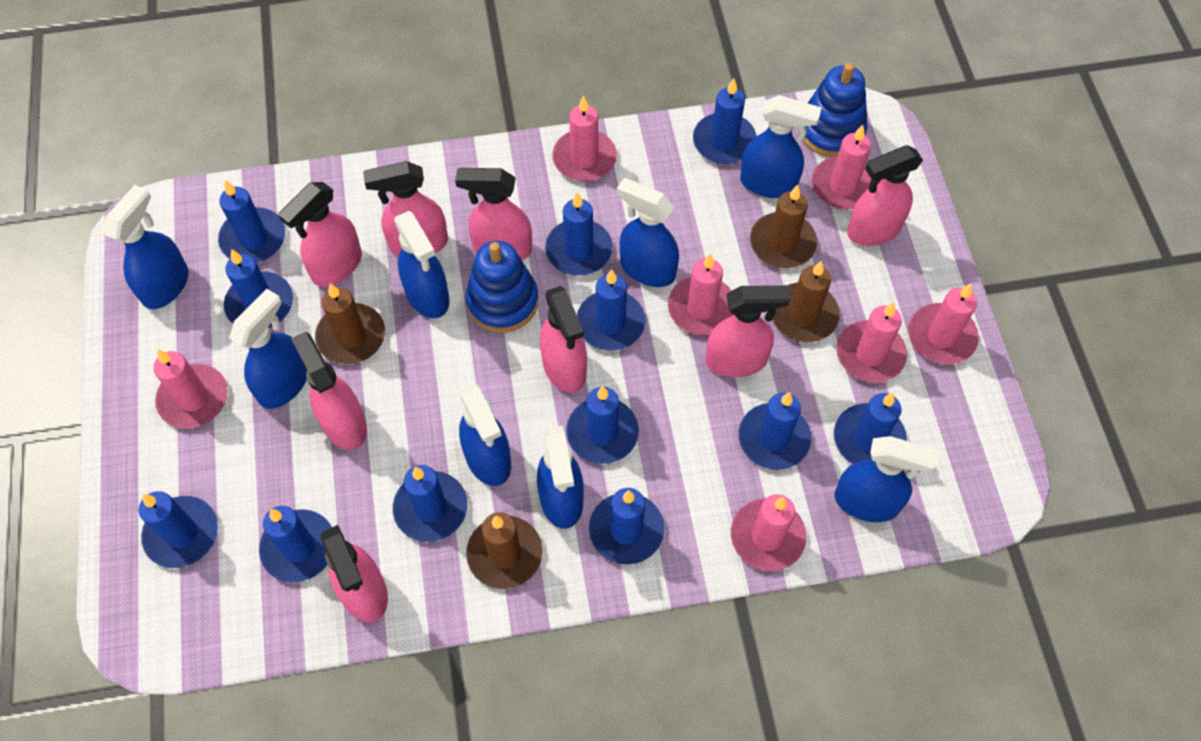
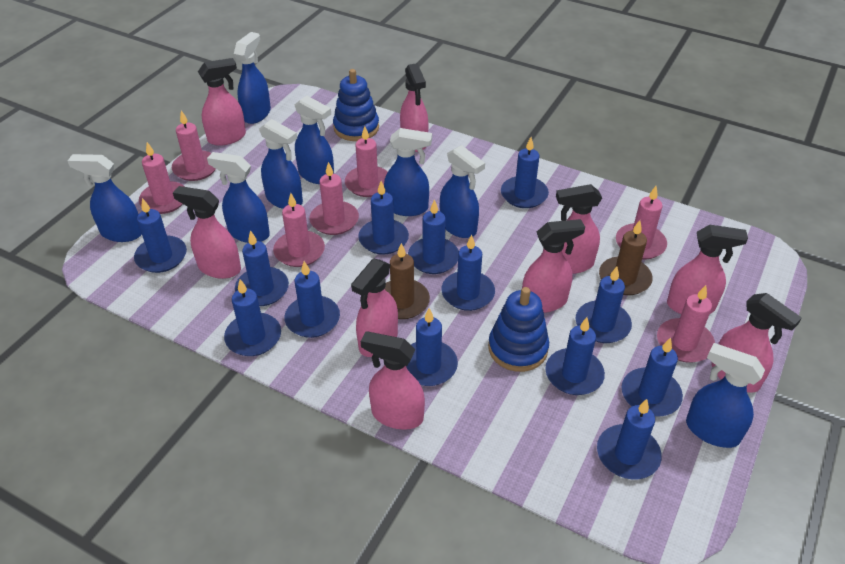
blue candle: 12 -> 13
brown candle: 4 -> 2
pink spray bottle: 8 -> 9

